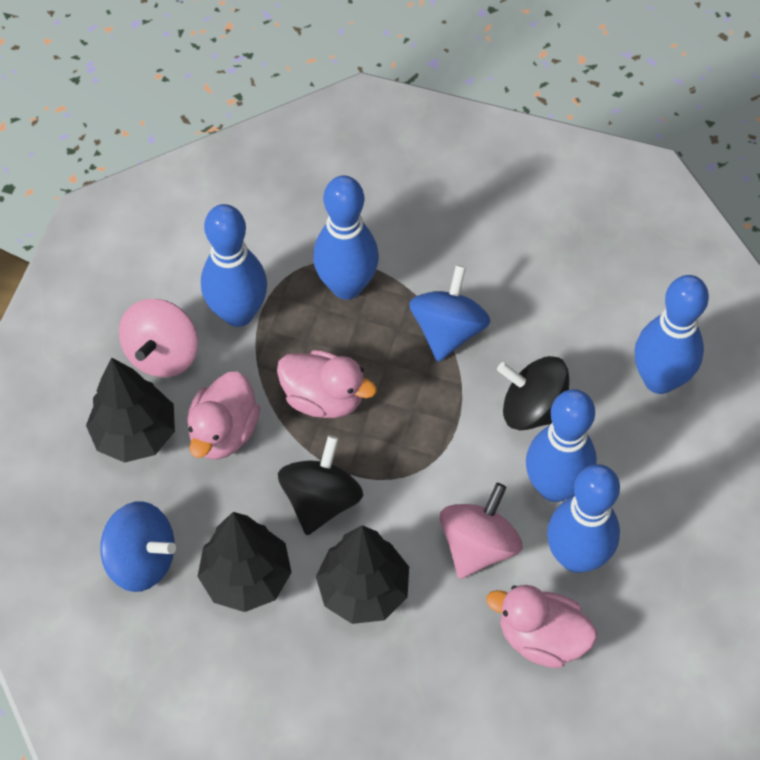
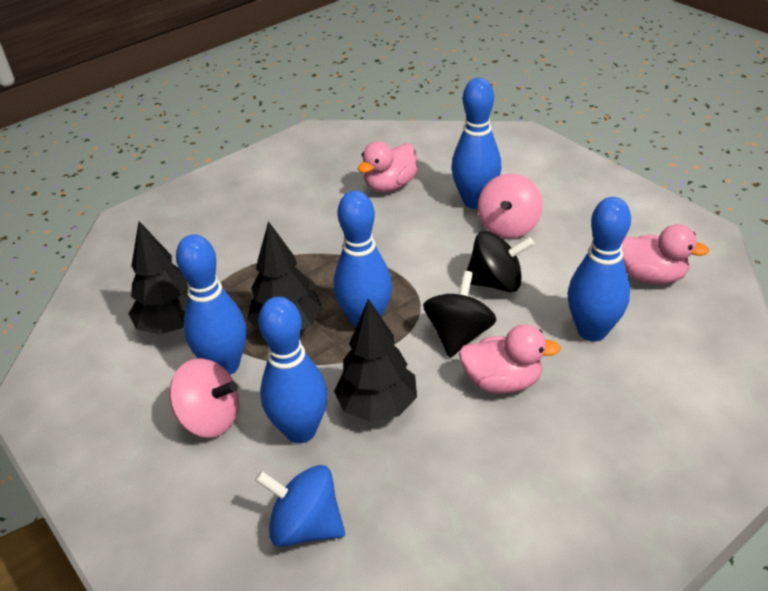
blue spinning top: 2 -> 1

